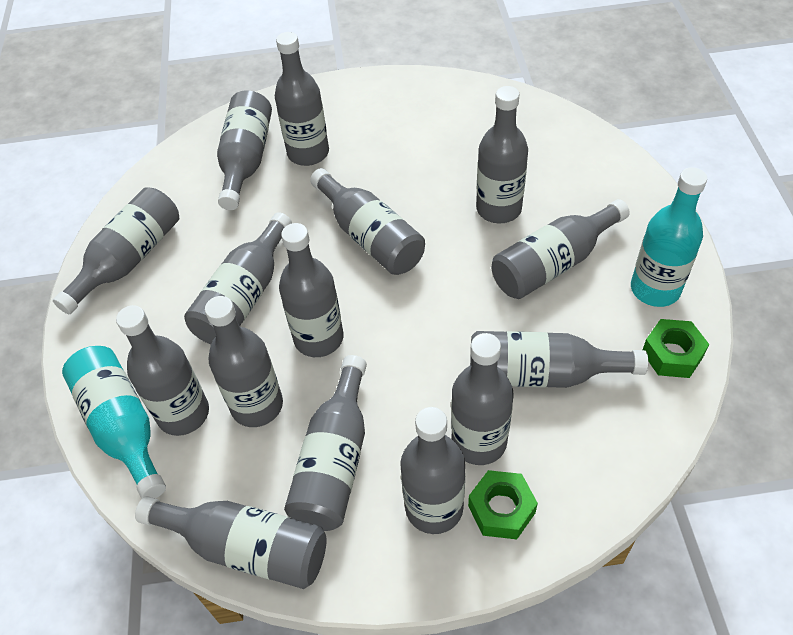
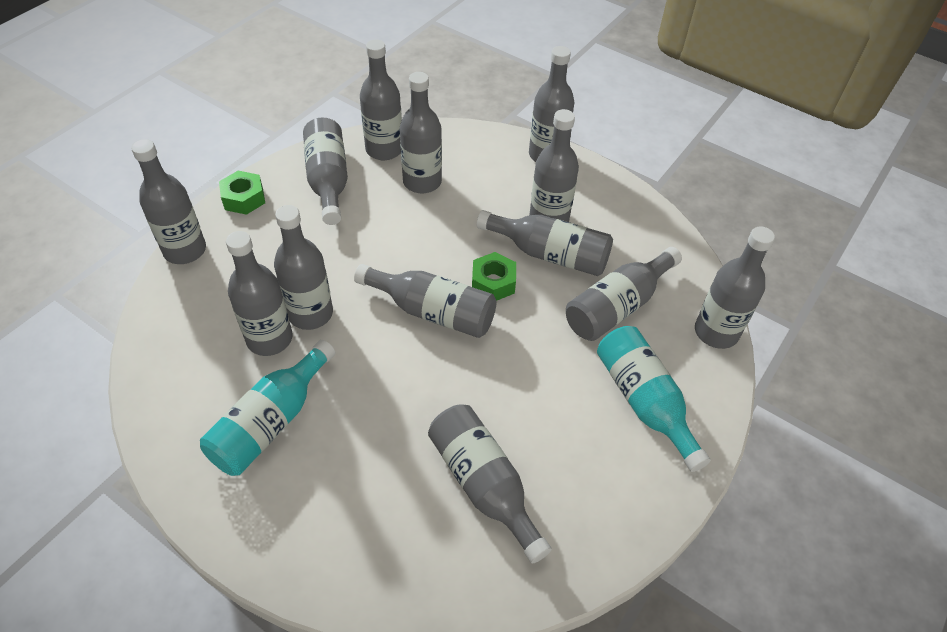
grey bottle: 15 -> 13

